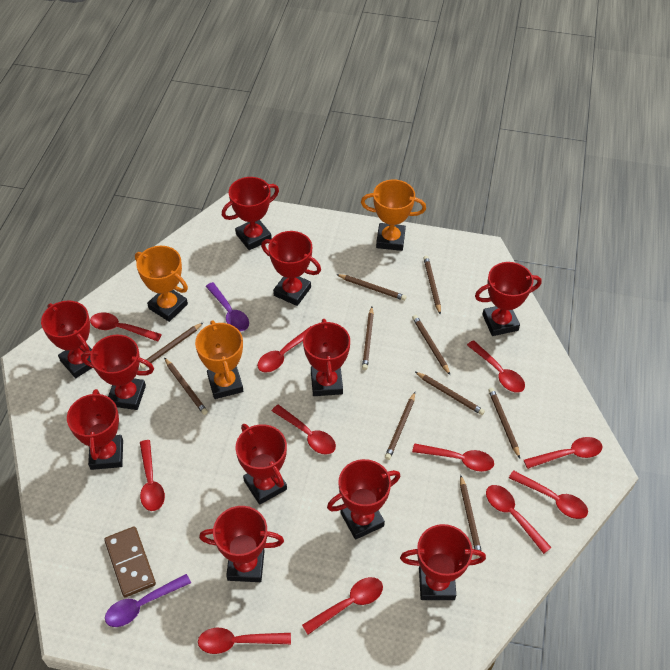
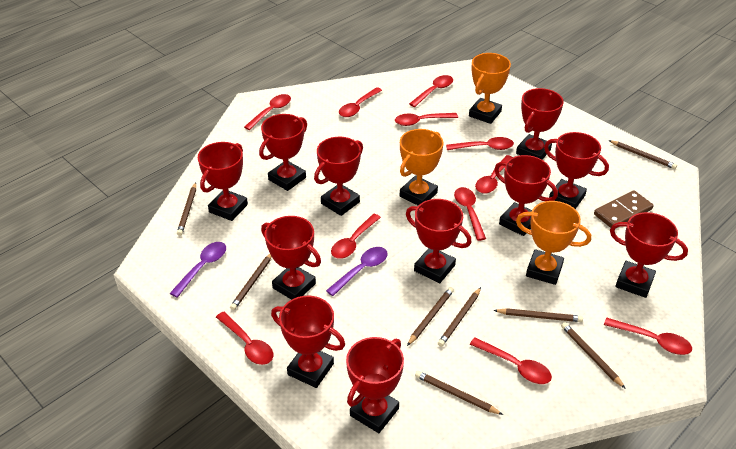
brown pencil: 10 -> 8

